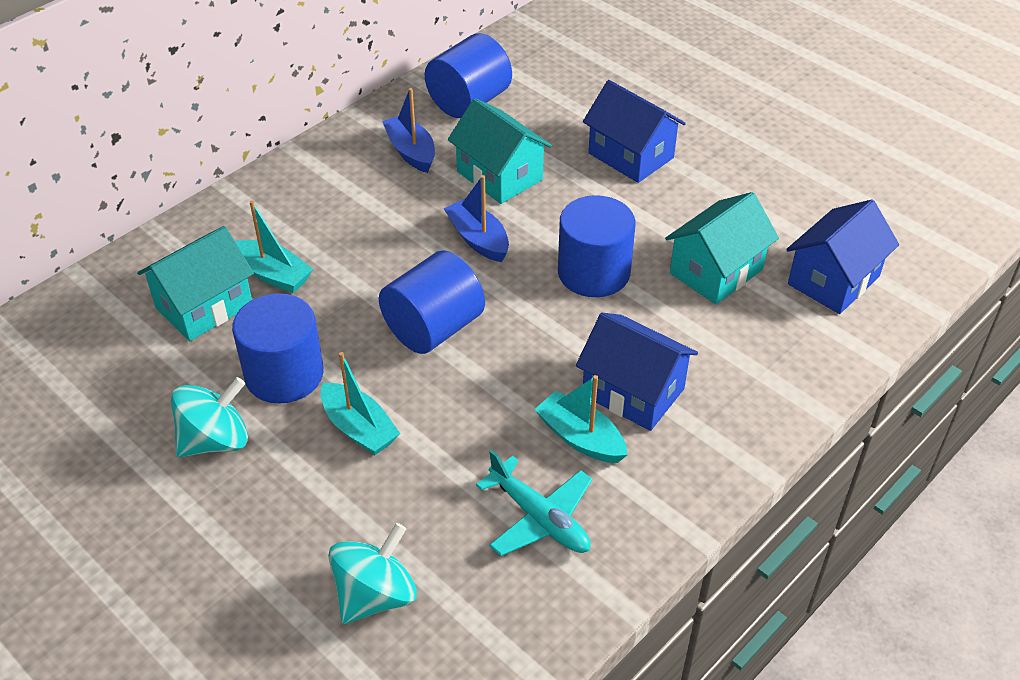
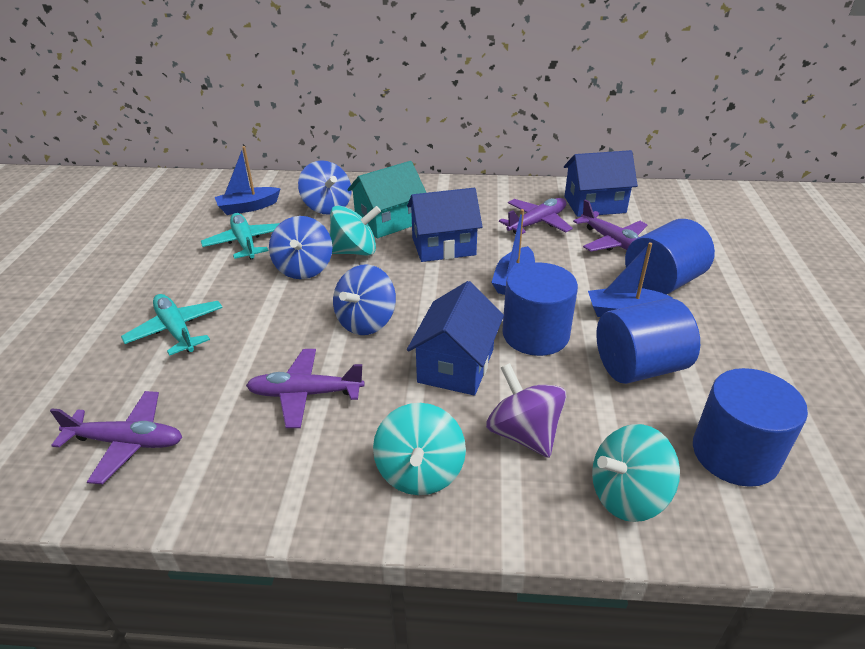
blue boat: 2 -> 3
blue spinning top: 0 -> 3
purple plane: 0 -> 4
purple spinning top: 0 -> 1
turquoise boat: 3 -> 0
turquoise house: 3 -> 1
turquoise plane: 1 -> 2
turquoise spinning top: 2 -> 3

